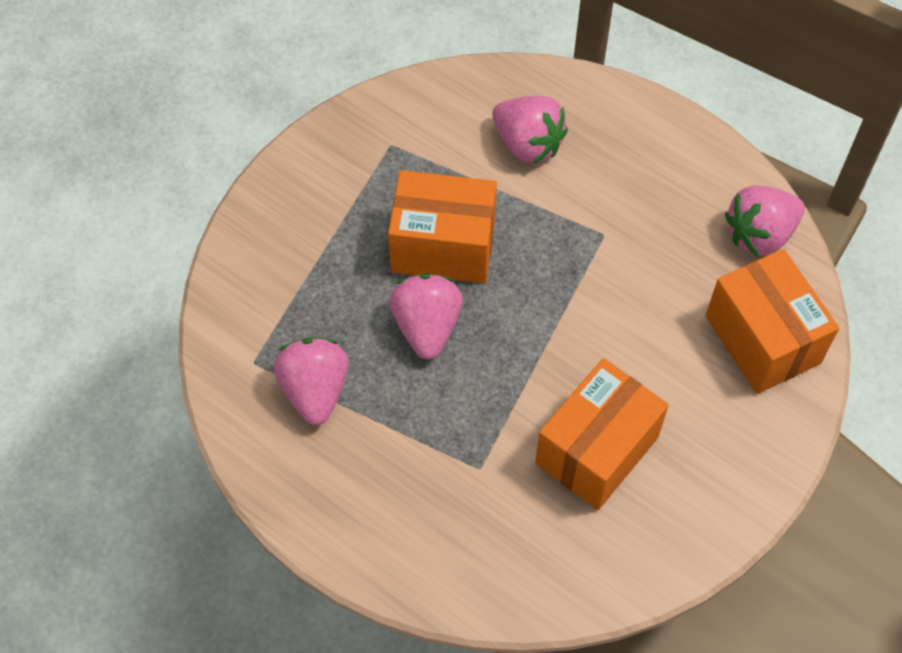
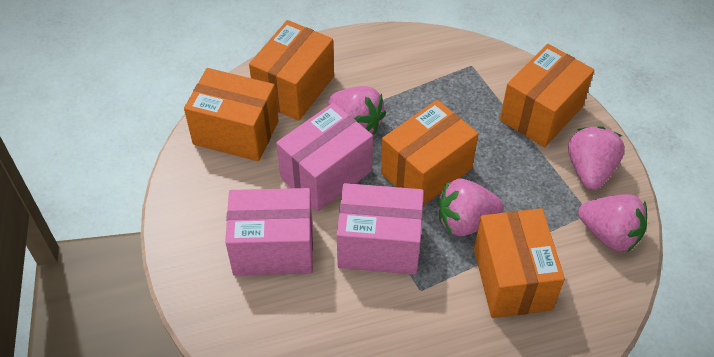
orange box: 3 -> 5
pink box: 0 -> 3

